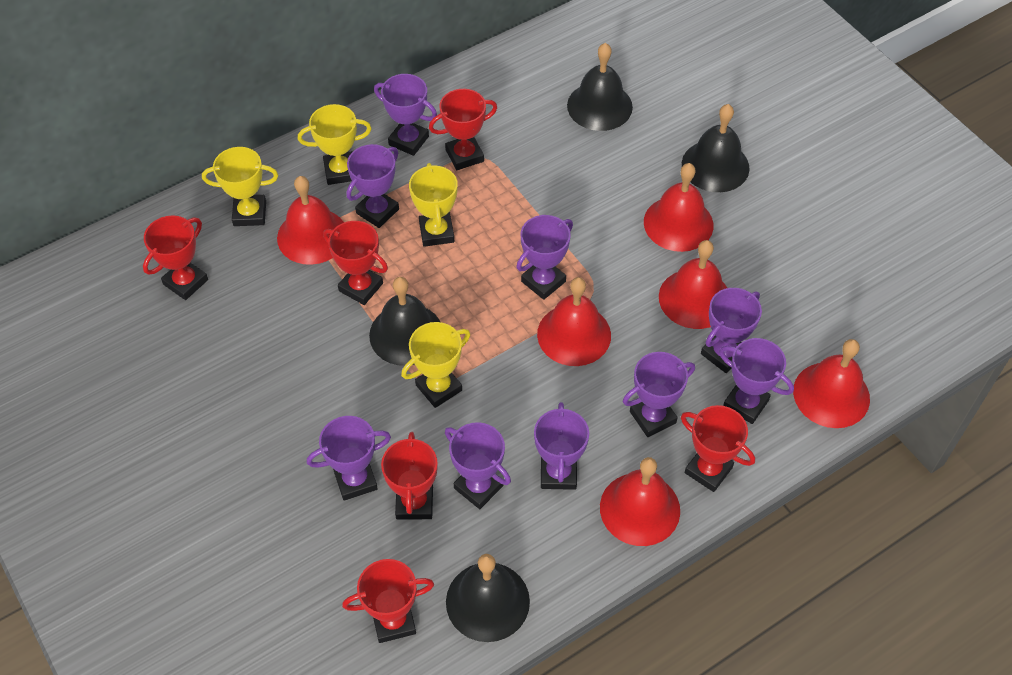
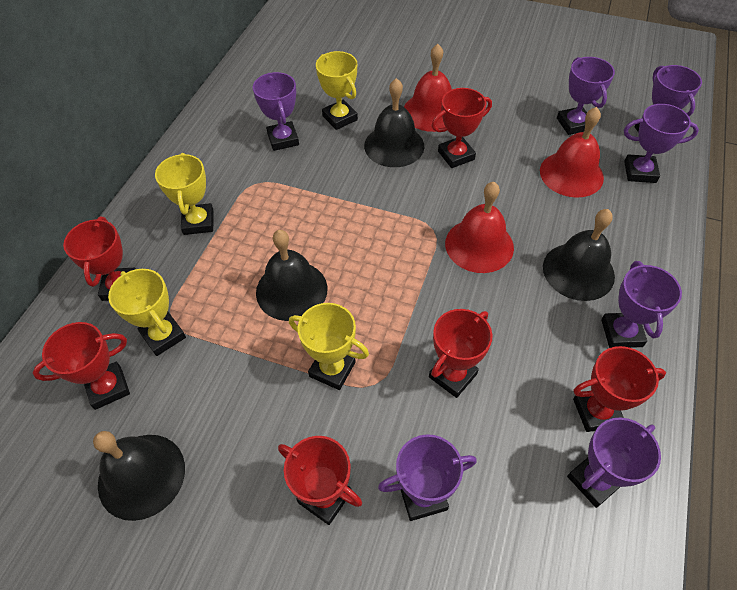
purple trophy: 9 -> 7
red bell: 6 -> 3

